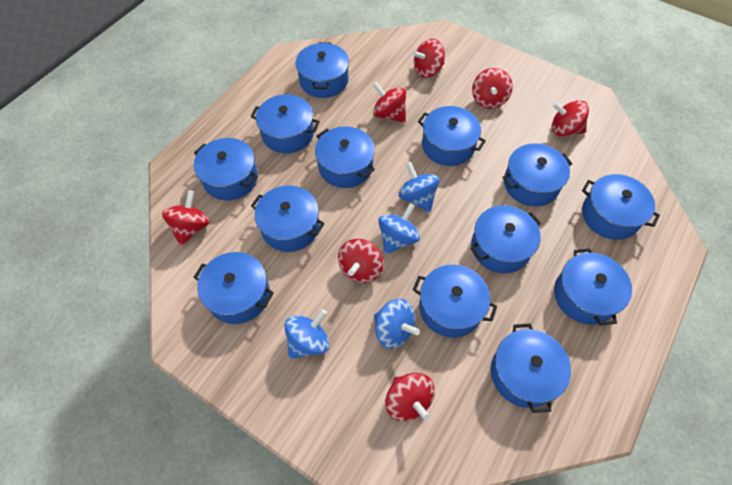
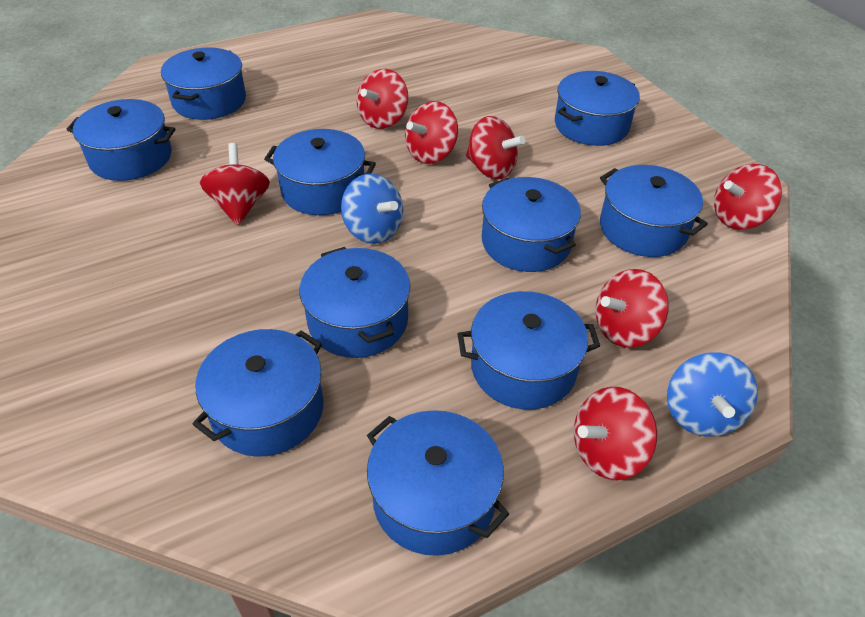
blue pot: 13 -> 10
blue spinning top: 4 -> 2

